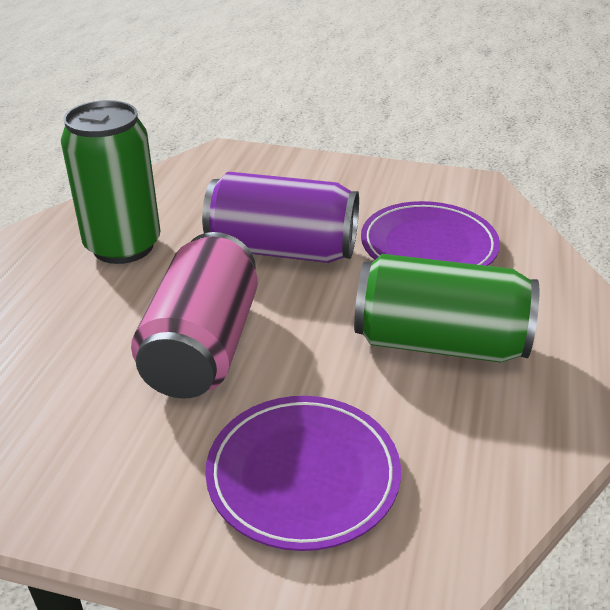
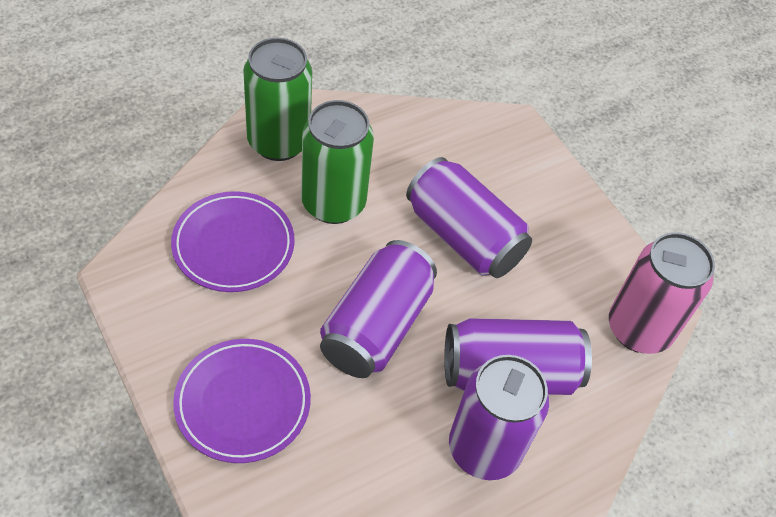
purple can: 1 -> 4

